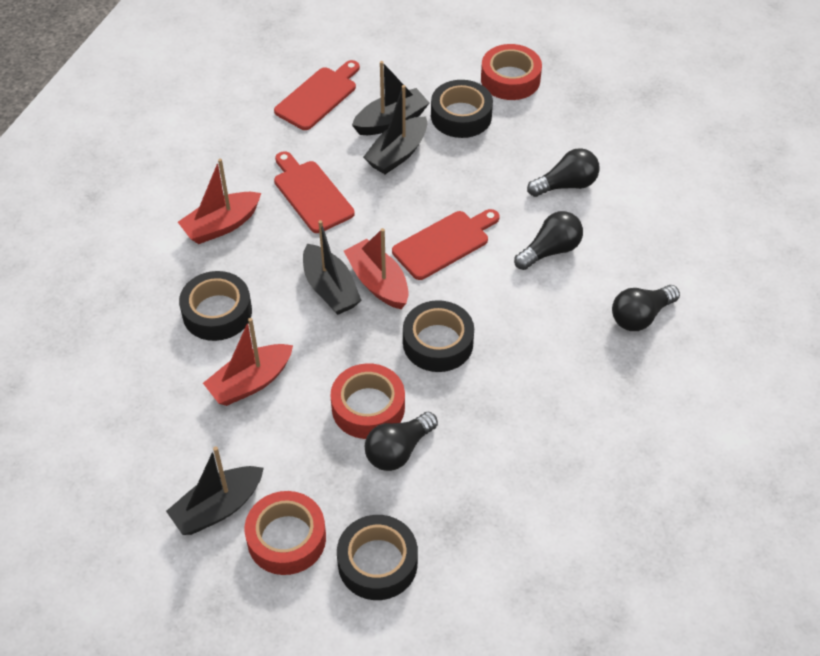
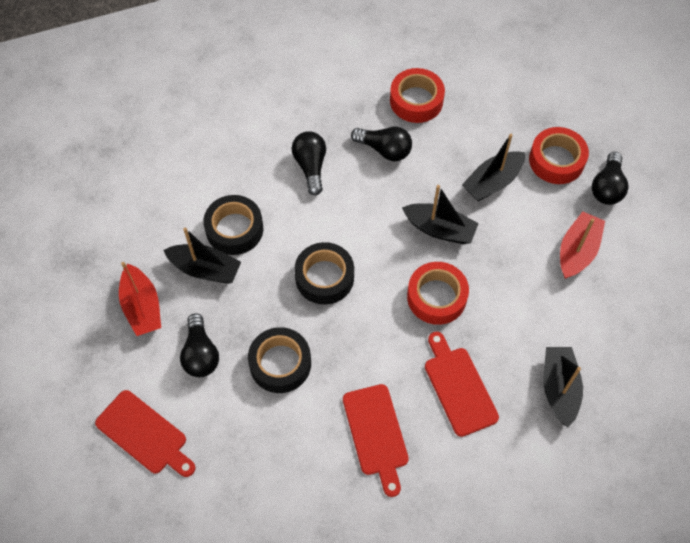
black tape: 4 -> 3
red boat: 3 -> 2

